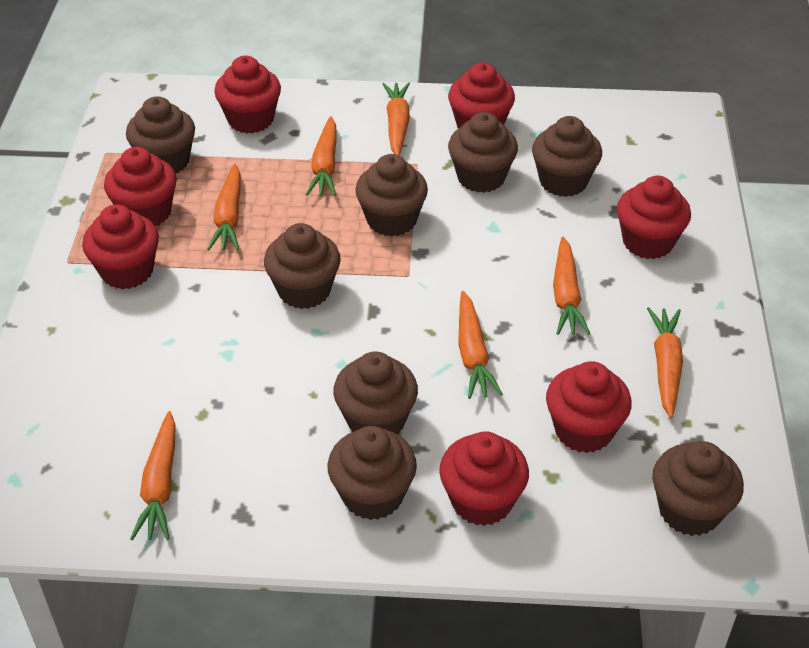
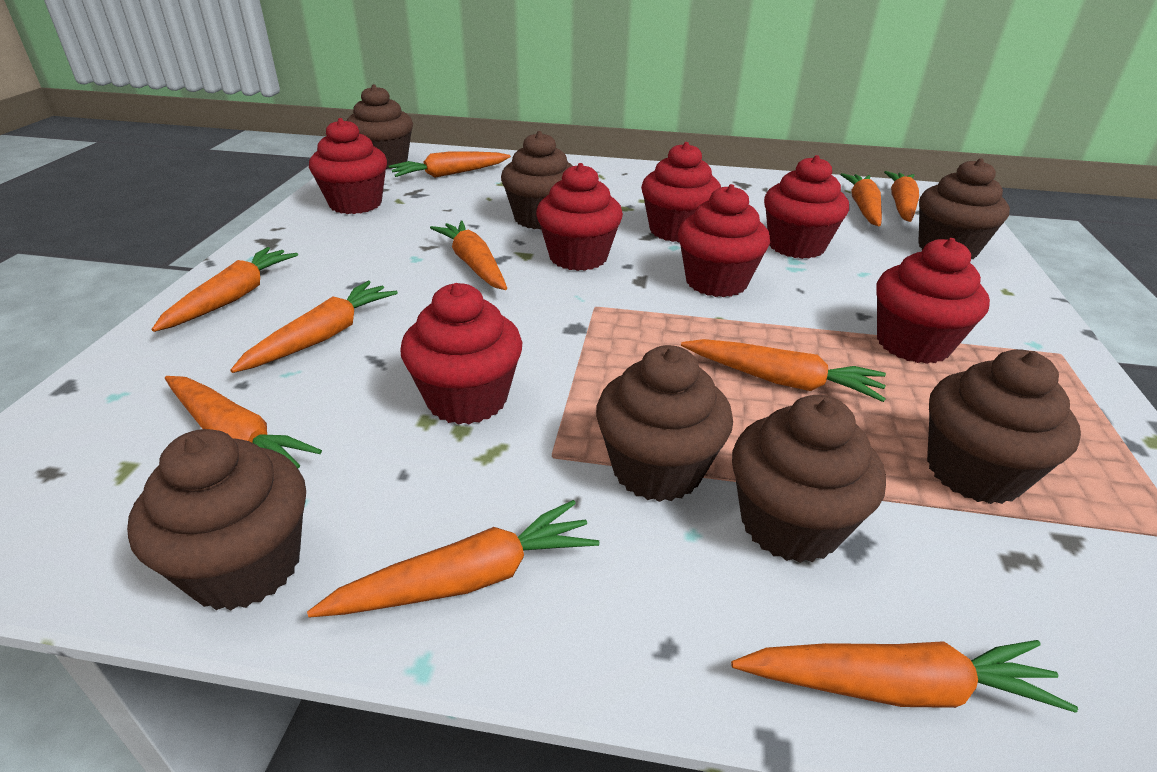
brown cupcake: 8 -> 7
orange carrot: 7 -> 10

